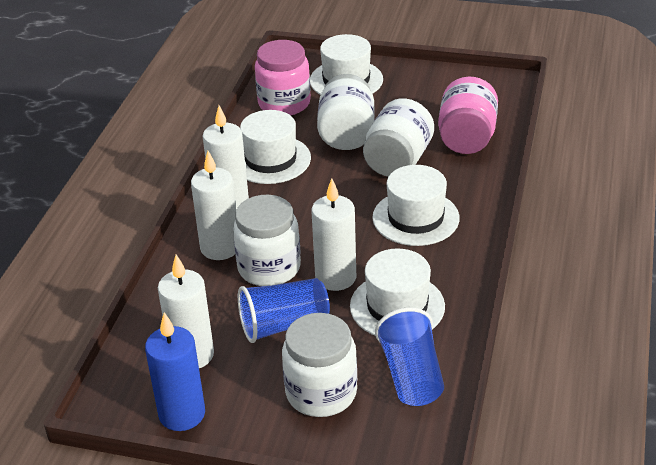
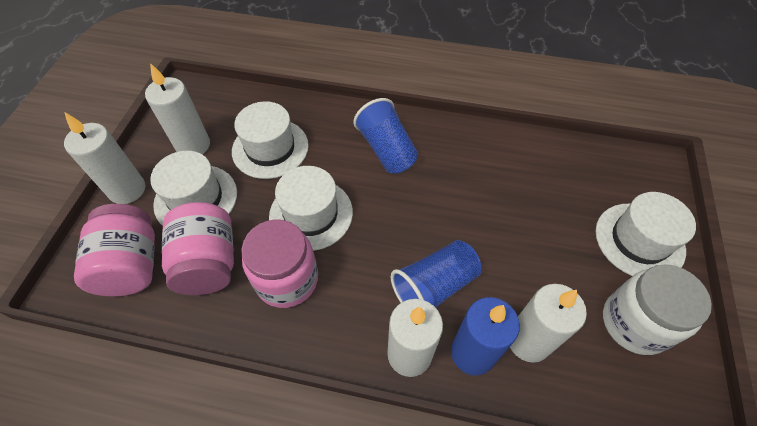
pink jar: 2 -> 3
white jar: 4 -> 1

